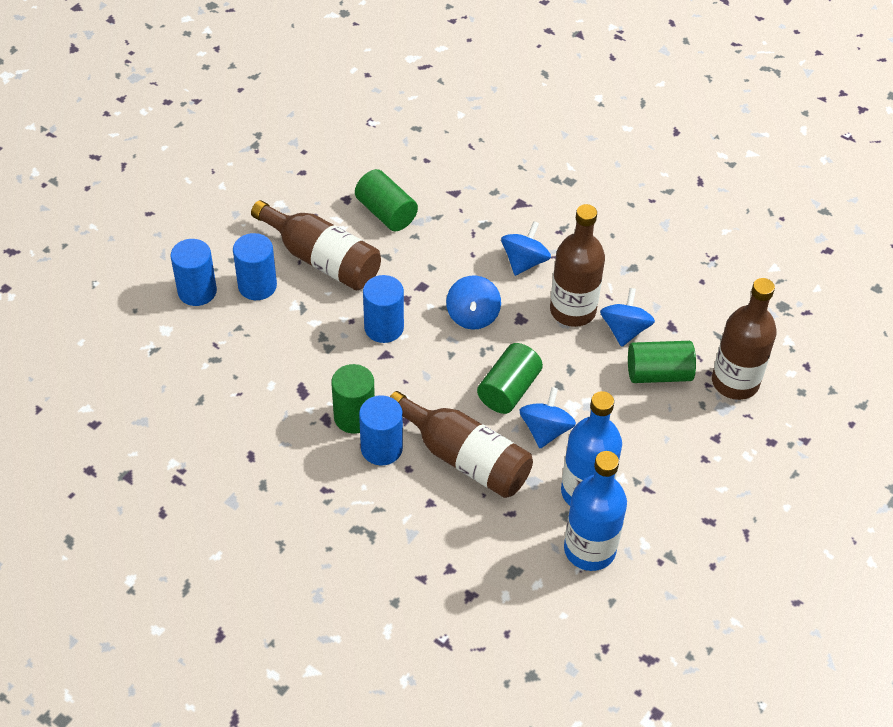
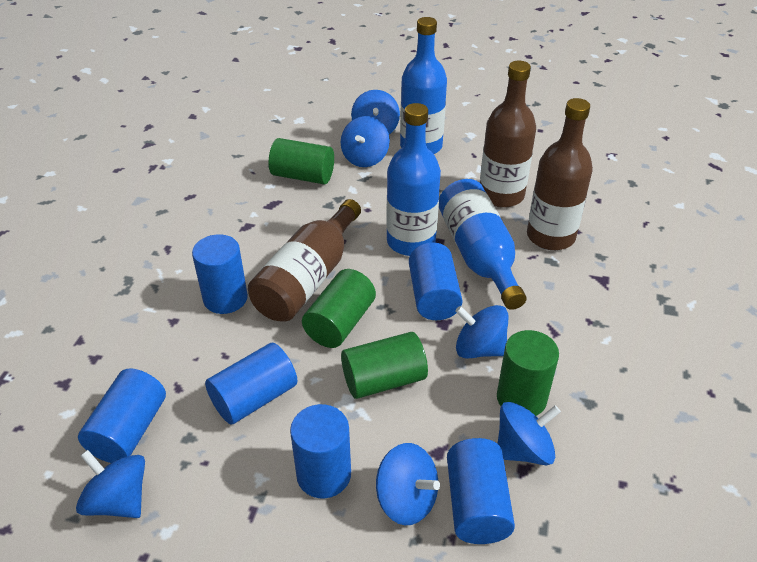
blue bottle: 2 -> 3
blue cylinder: 4 -> 6
blue spinning top: 4 -> 6
brown bottle: 4 -> 3

